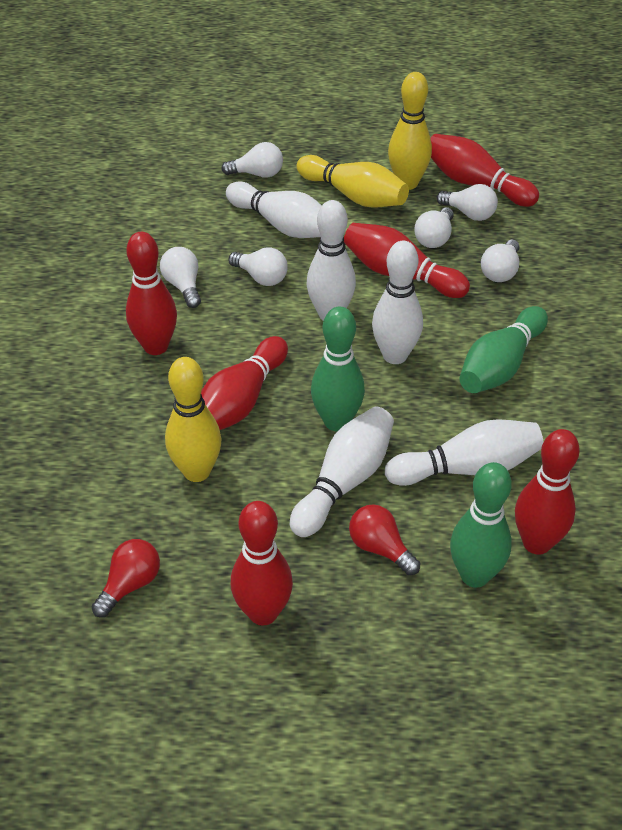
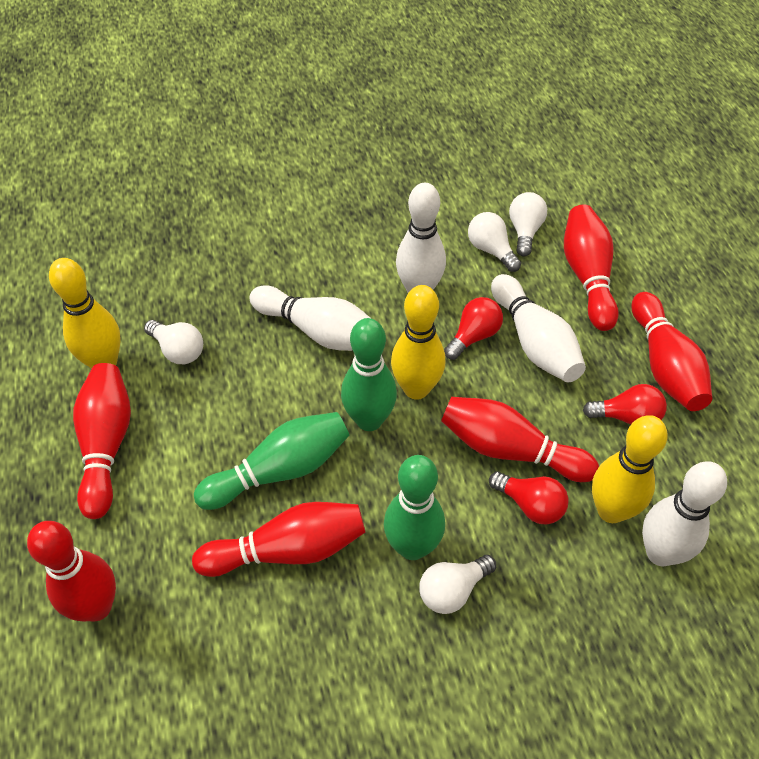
red light bulb: 2 -> 3
white bowling pin: 5 -> 4
white light bulb: 6 -> 4

